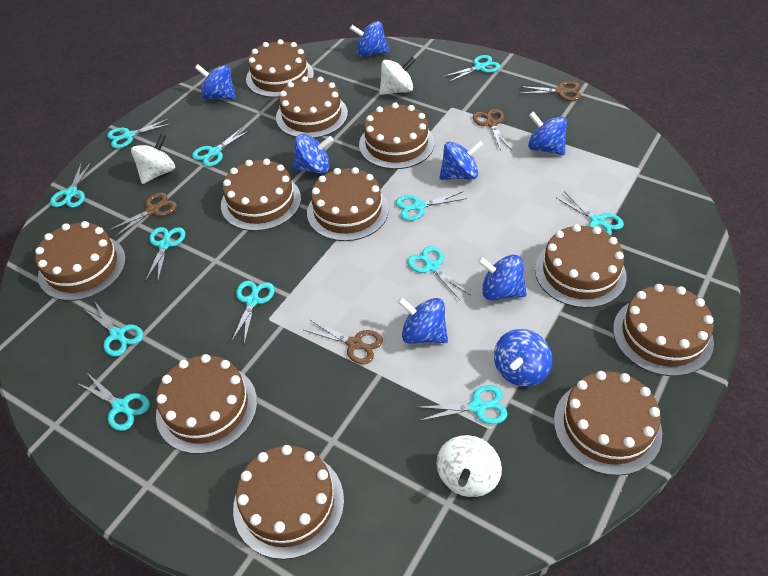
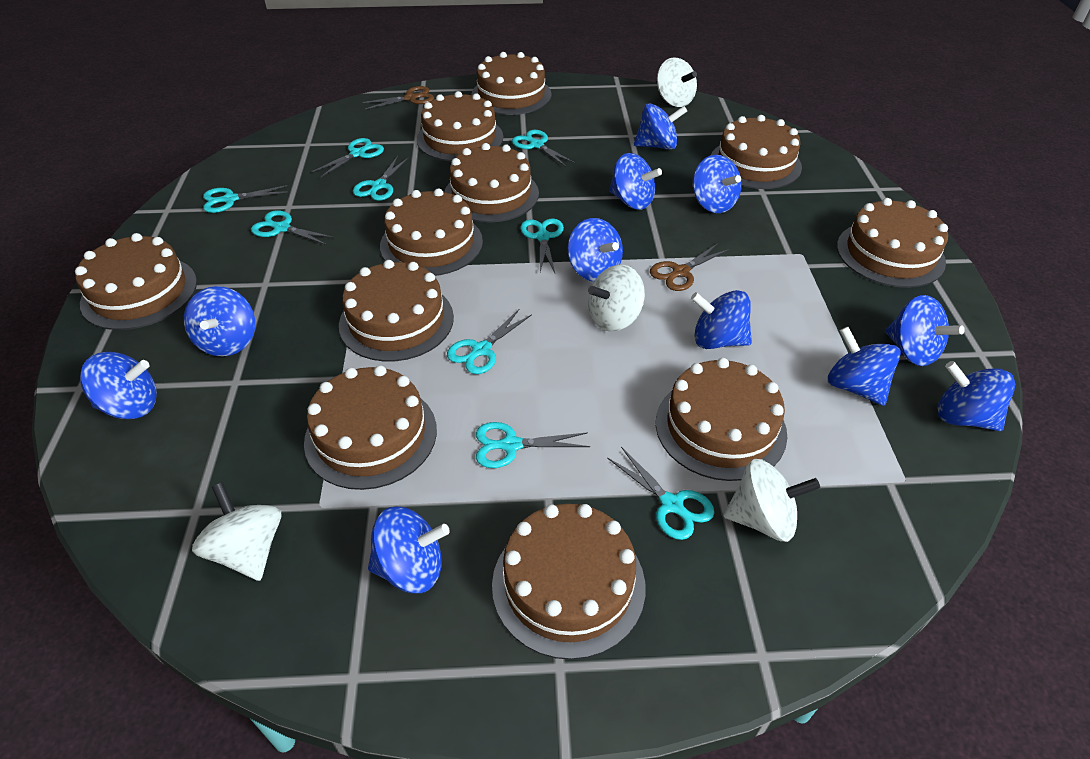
blue spinning top: 8 -> 11
brown scissors: 4 -> 2
turquoise scissors: 12 -> 9
white spinning top: 3 -> 4

